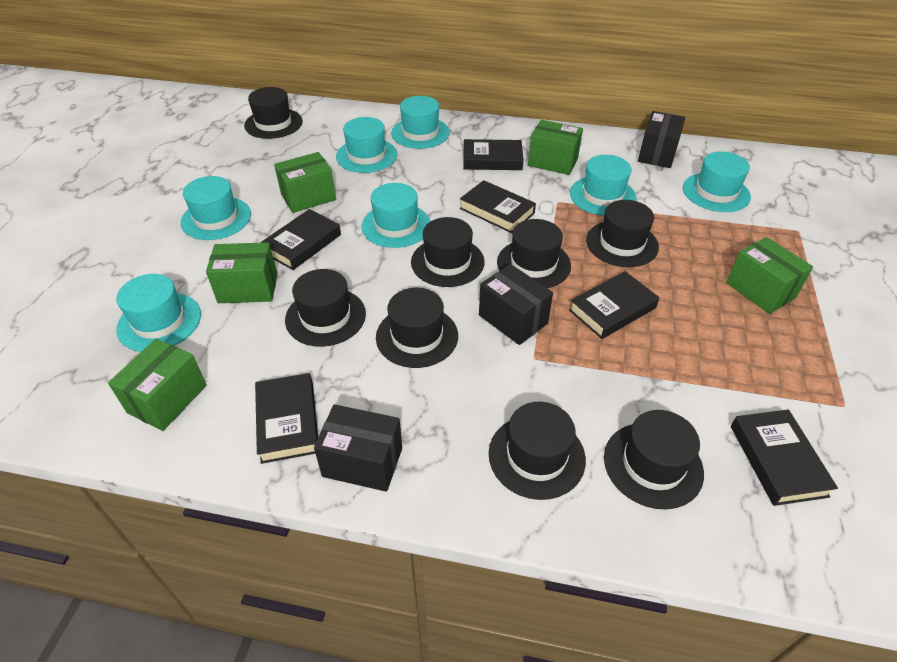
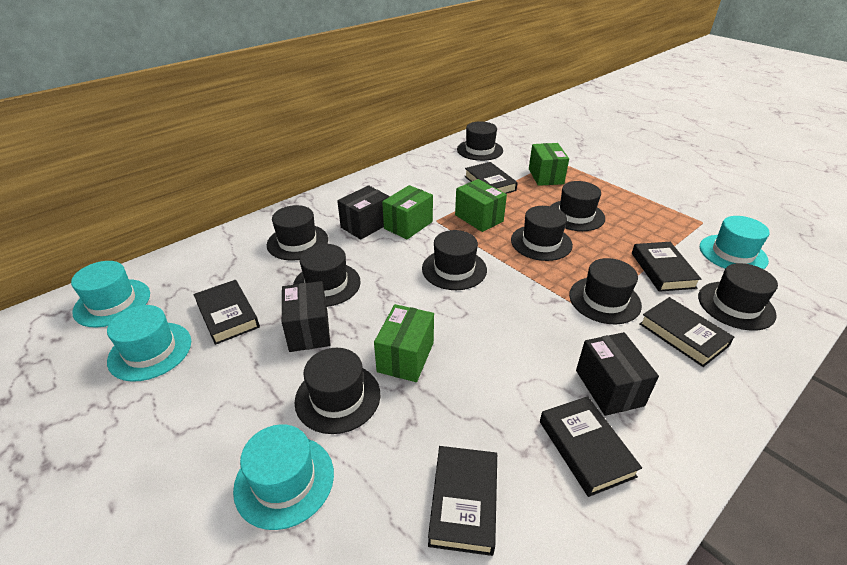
black hat: 8 -> 9
green box: 5 -> 4
turquoise hat: 7 -> 4

